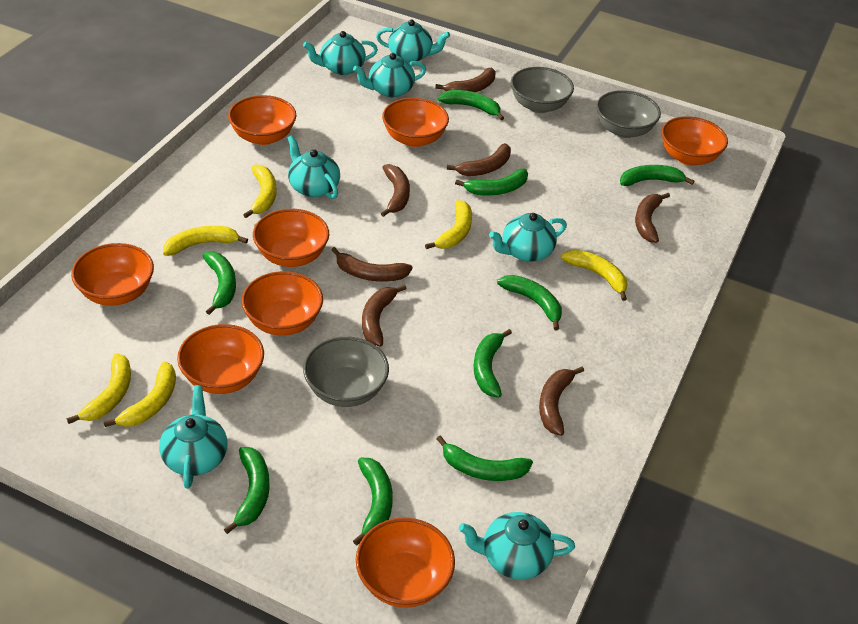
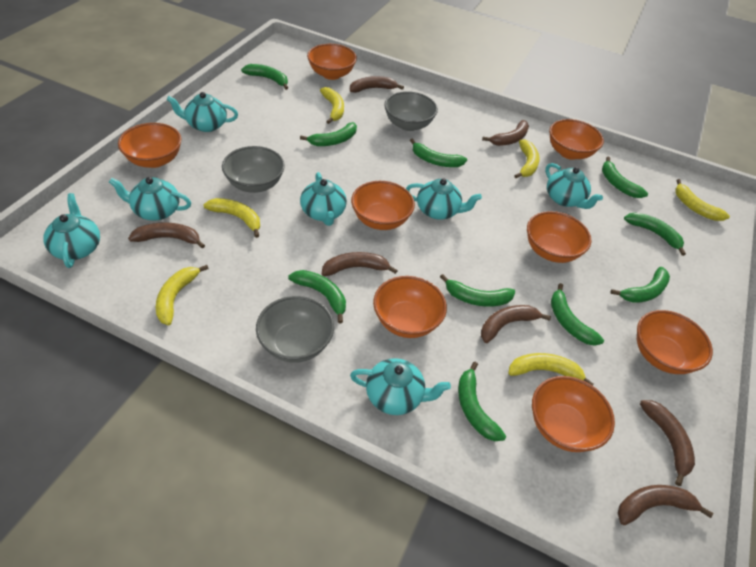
green banana: 9 -> 10

